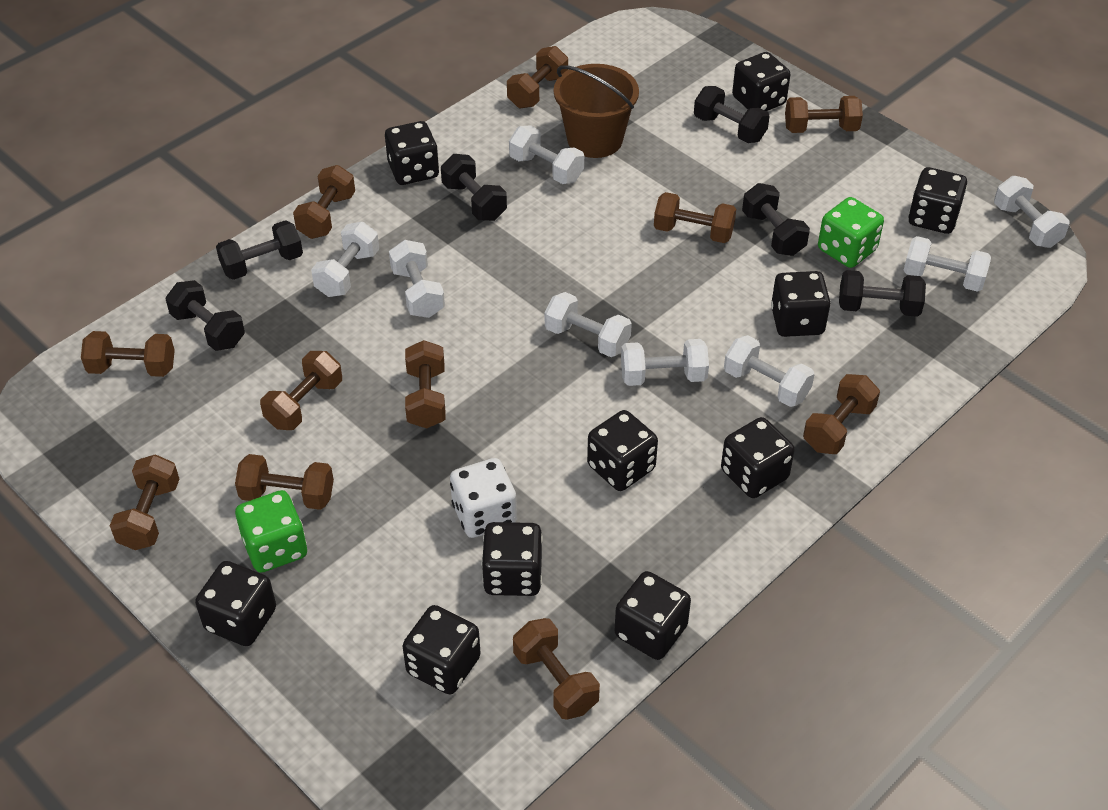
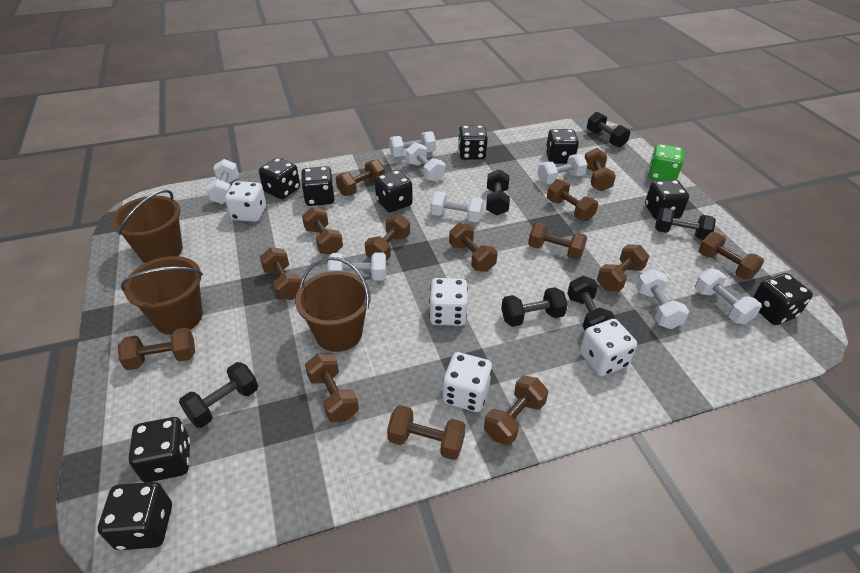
black dice: 10 -> 9
brown bucket: 1 -> 3
brown dumbbell: 11 -> 14
green dice: 2 -> 1
white dice: 1 -> 4

